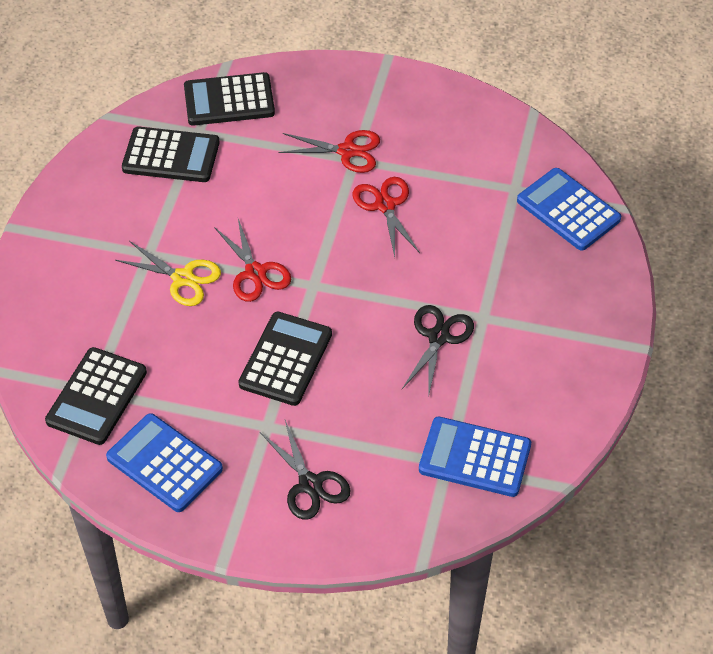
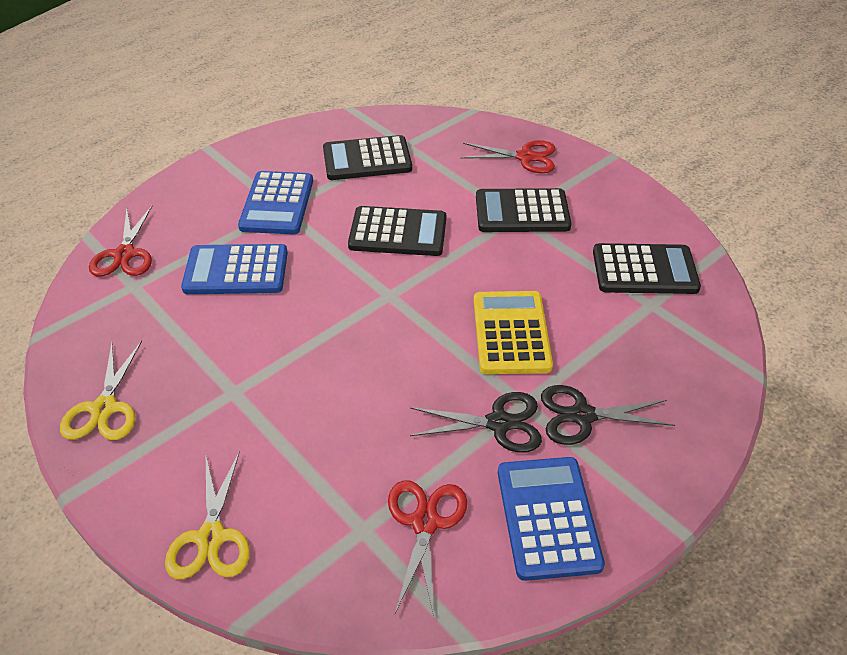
yellow calculator: 0 -> 1
yellow scissors: 1 -> 2

